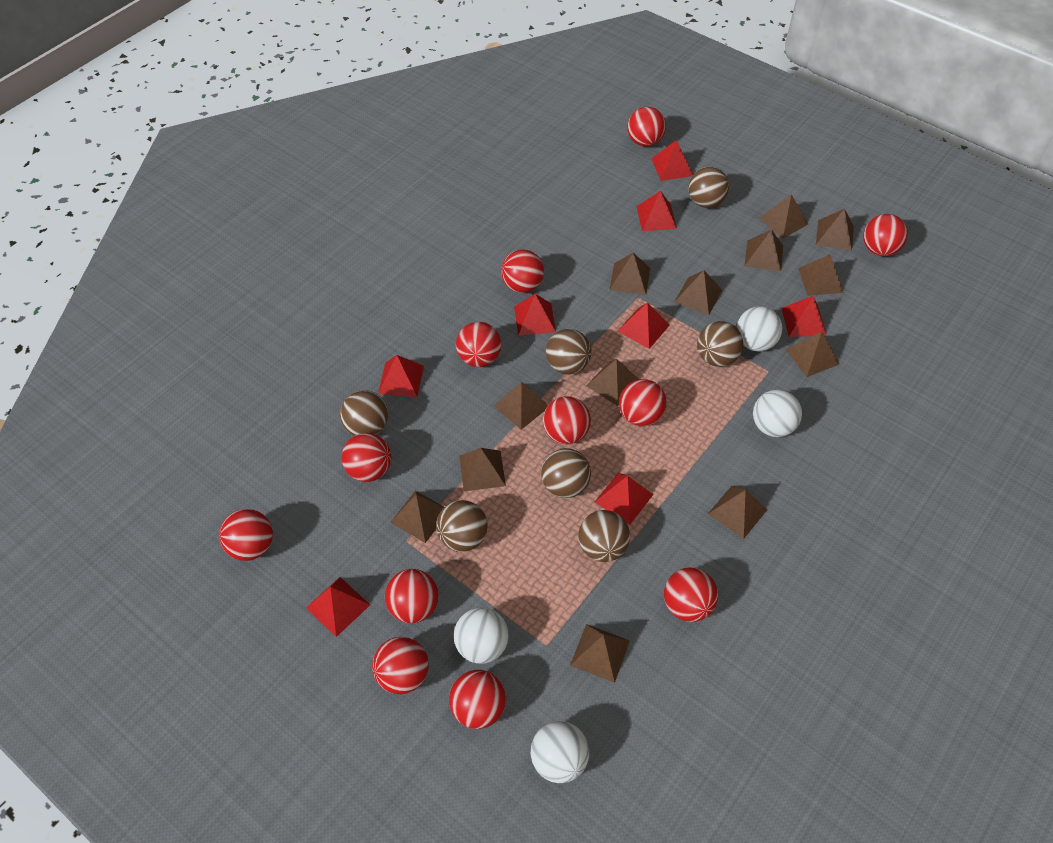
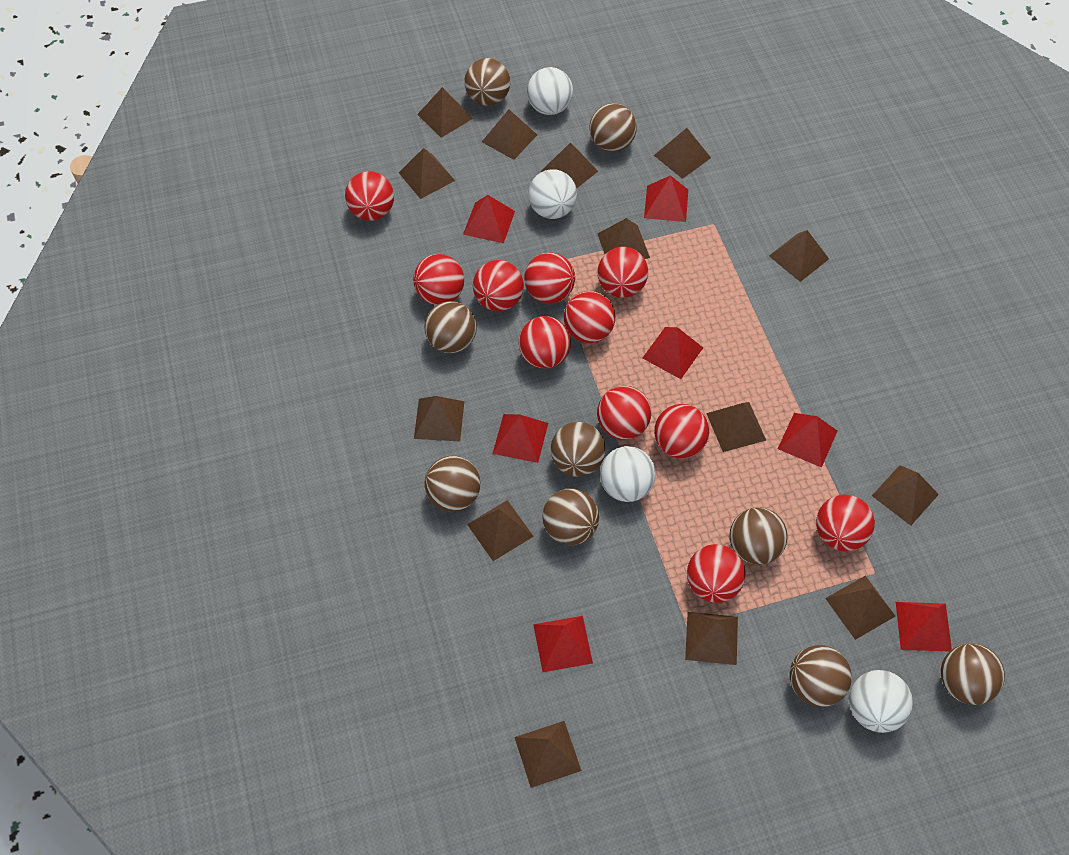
brown ball: 7 -> 9
brown pyramid: 13 -> 14
red ball: 12 -> 11
red pyramid: 8 -> 7

